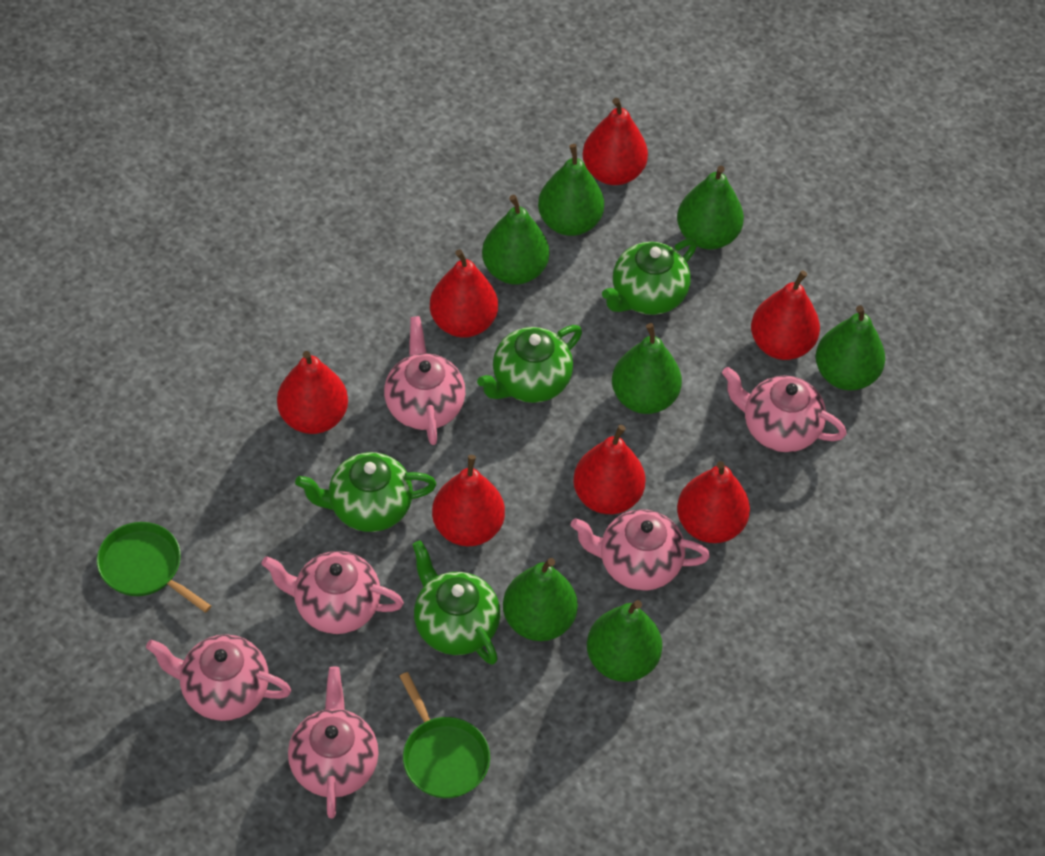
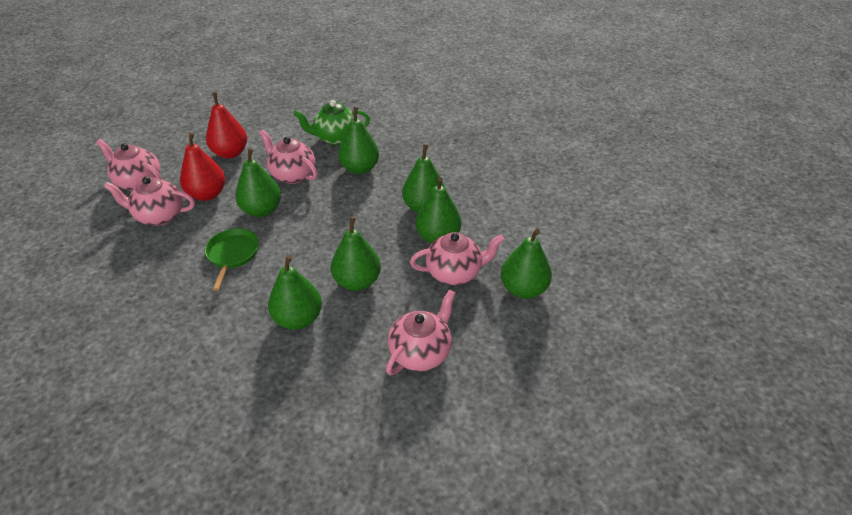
green pan: 2 -> 1
green teapot: 4 -> 1
pink teapot: 6 -> 5
red pear: 7 -> 2

